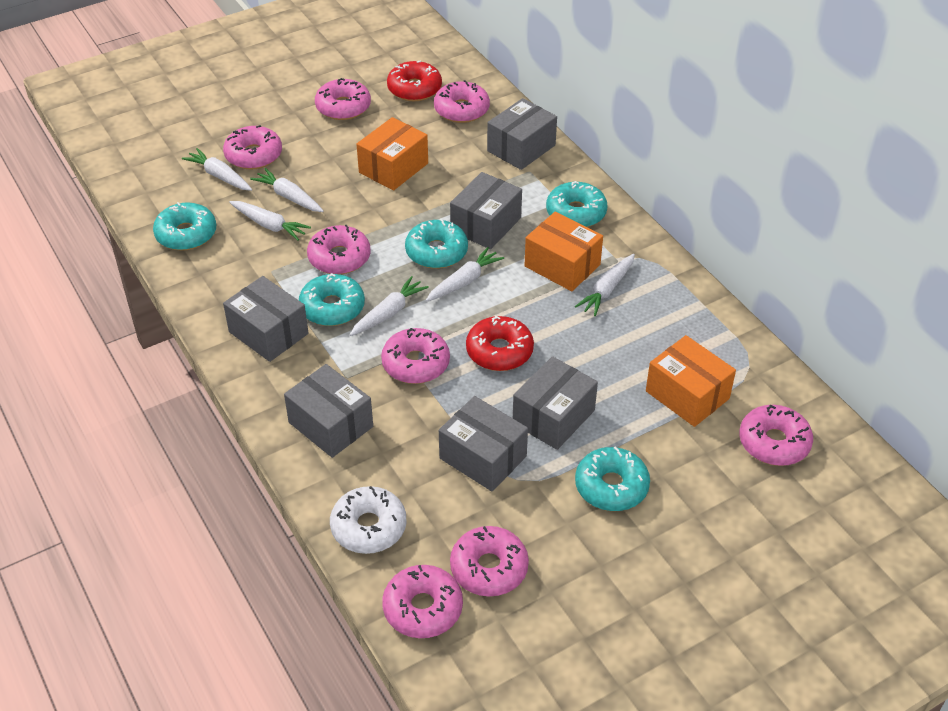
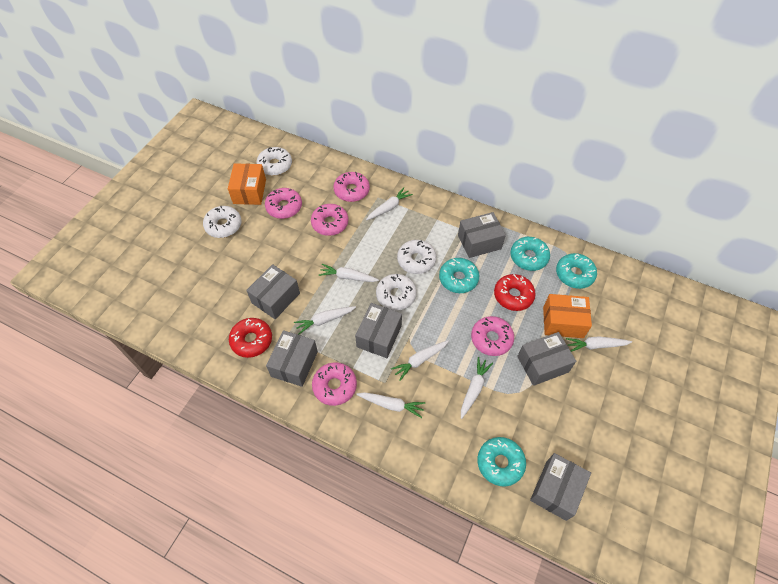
orange box: 3 -> 2
pink donut: 8 -> 5
turquoise donut: 5 -> 4
white carrot: 6 -> 7
white donut: 1 -> 4

